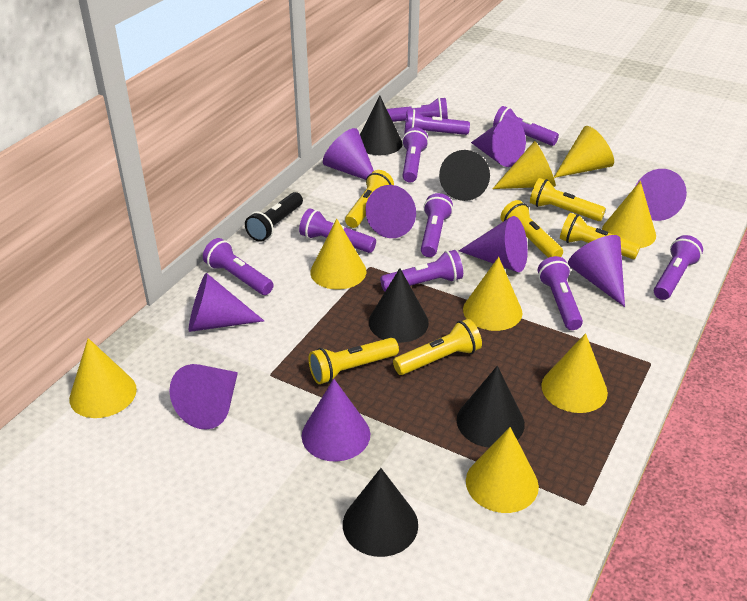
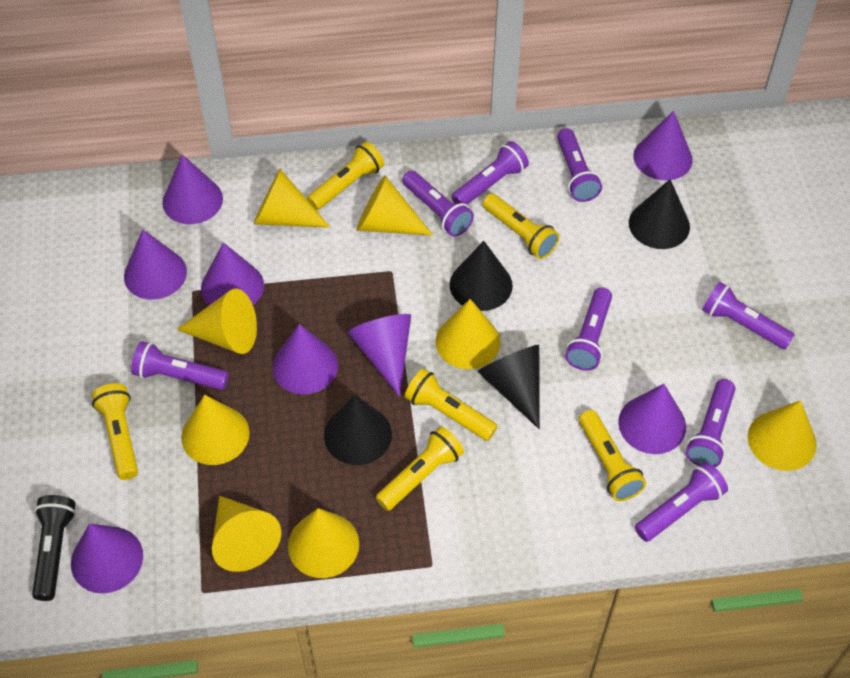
black cone: 5 -> 4
purple cone: 9 -> 8
purple flashlight: 10 -> 8

